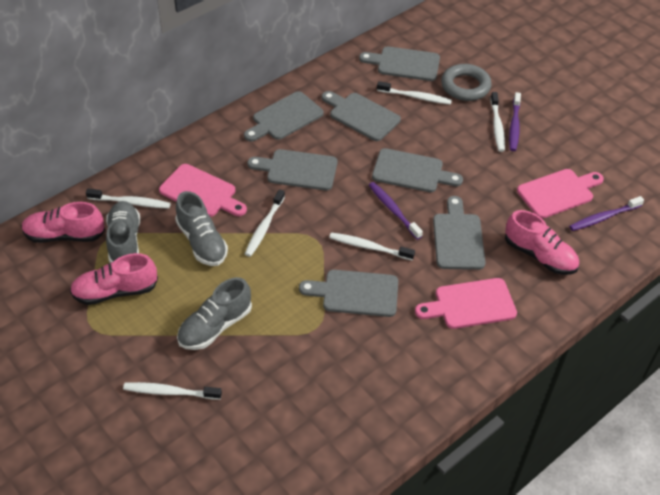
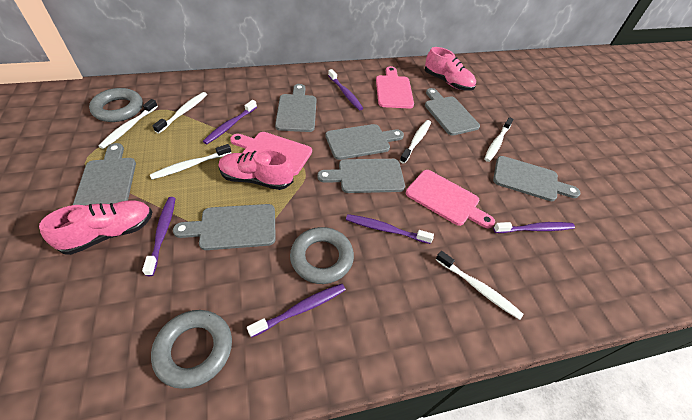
grey ring: 1 -> 3
grey shoe: 3 -> 0
purple toothbrush: 3 -> 6

